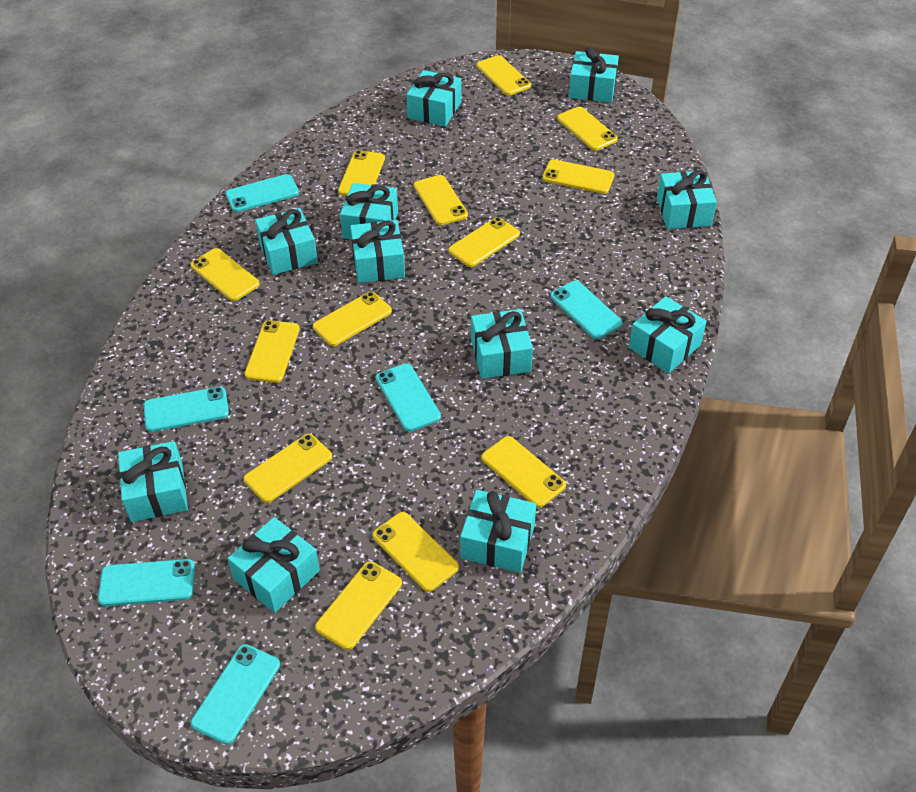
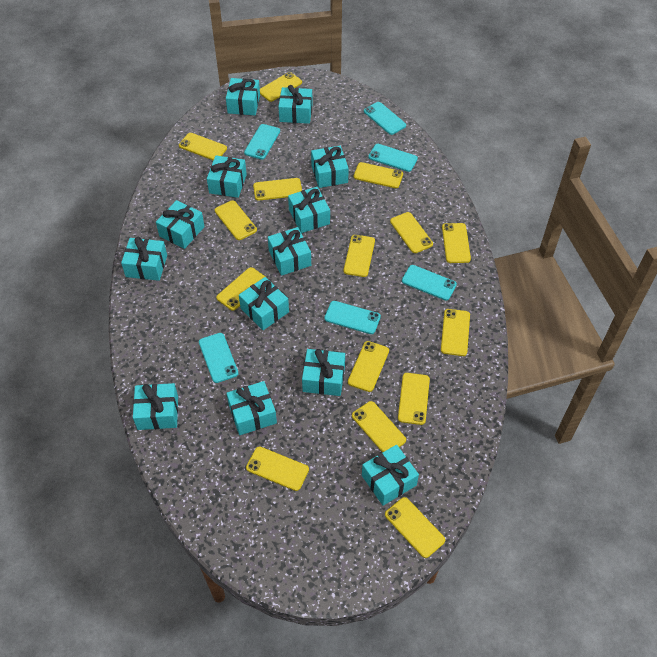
turquoise gift: 11 -> 13
yellow phone: 13 -> 15

